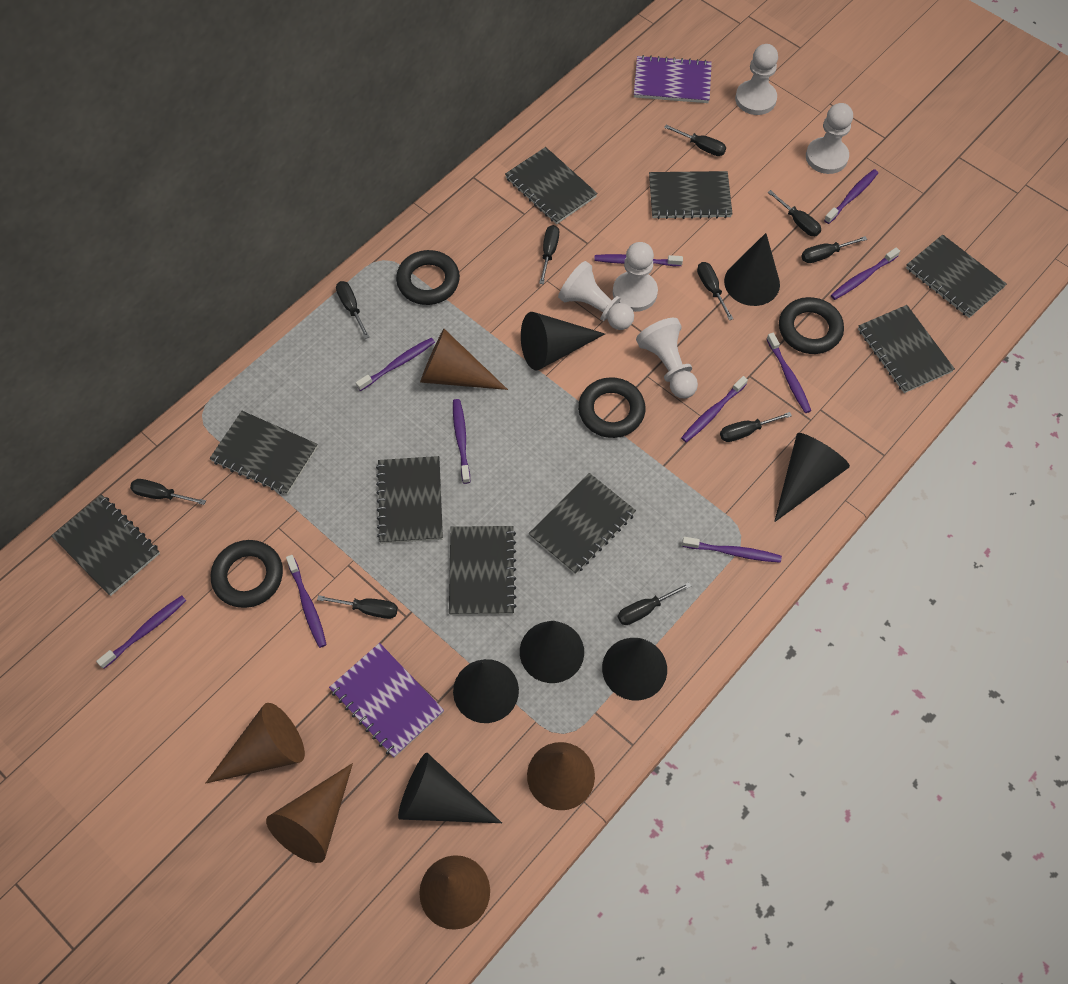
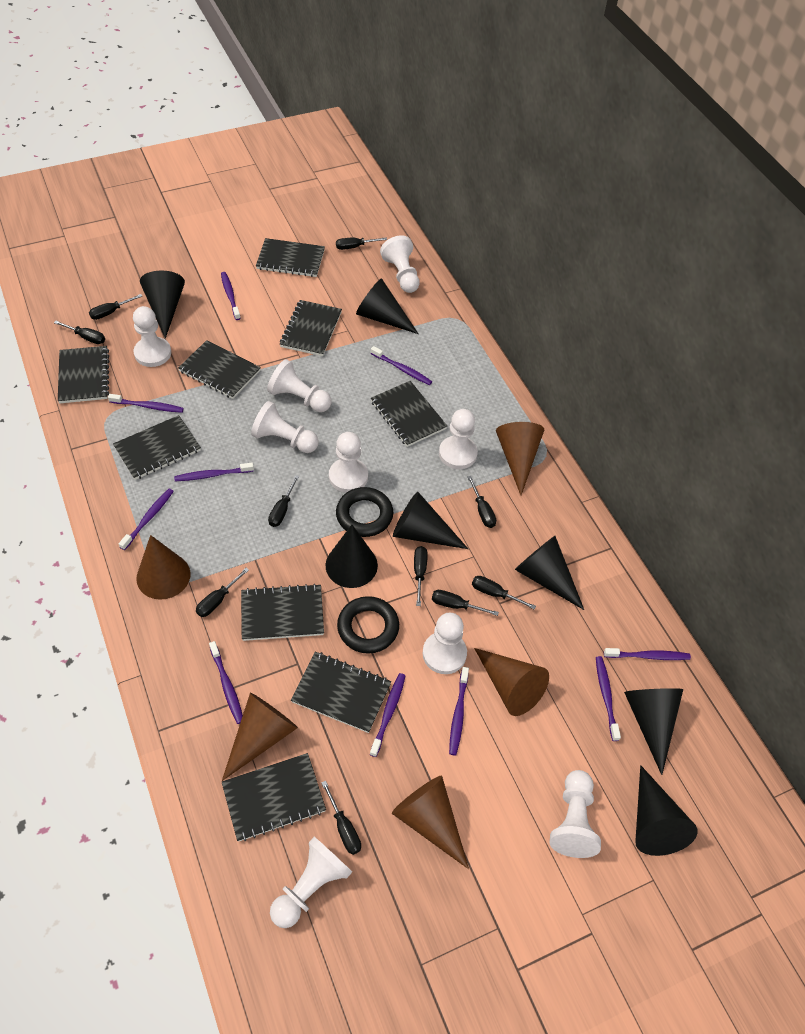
black ring: 4 -> 2
purple notebook: 2 -> 0
white pawn: 5 -> 9

